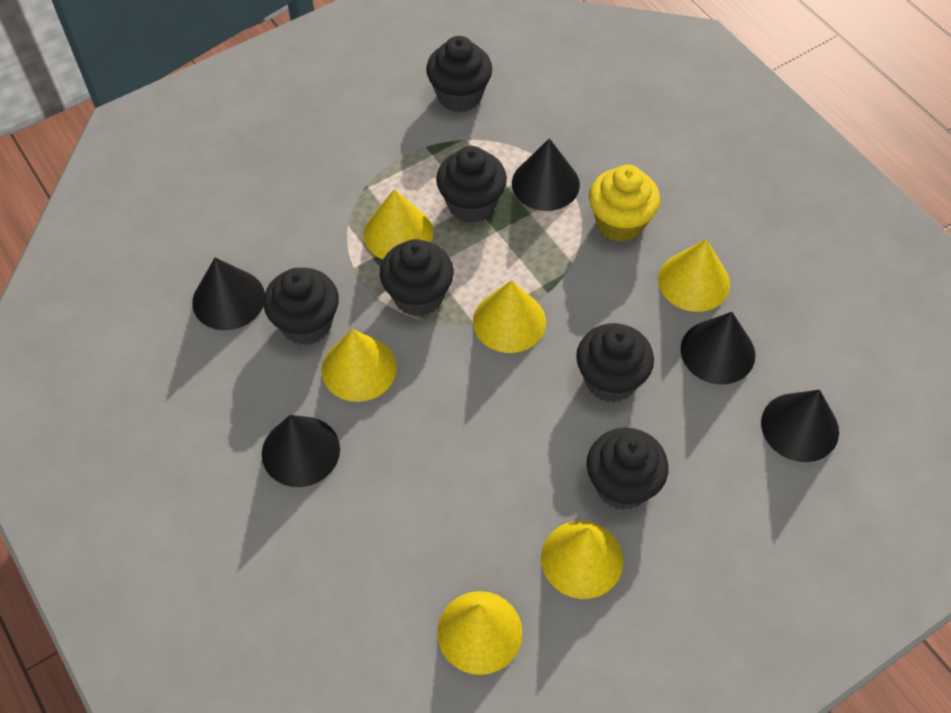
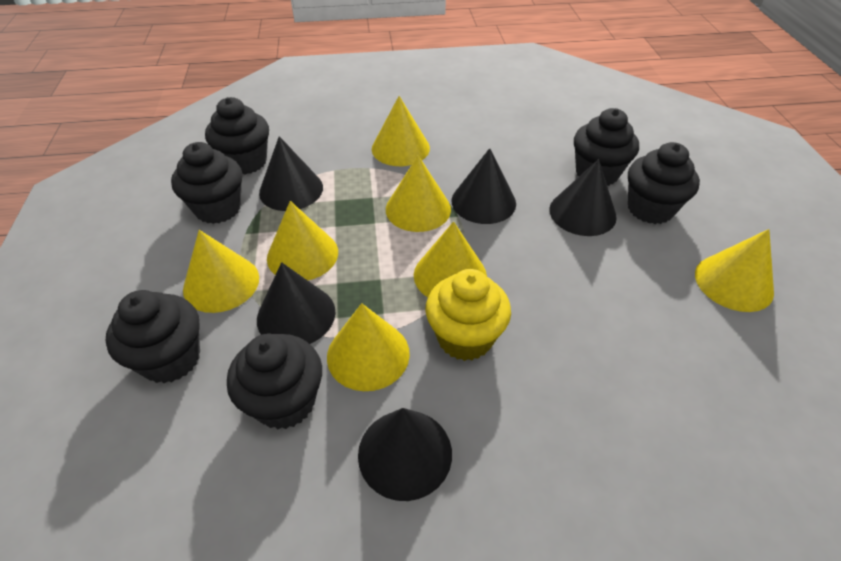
yellow cone: 6 -> 7

